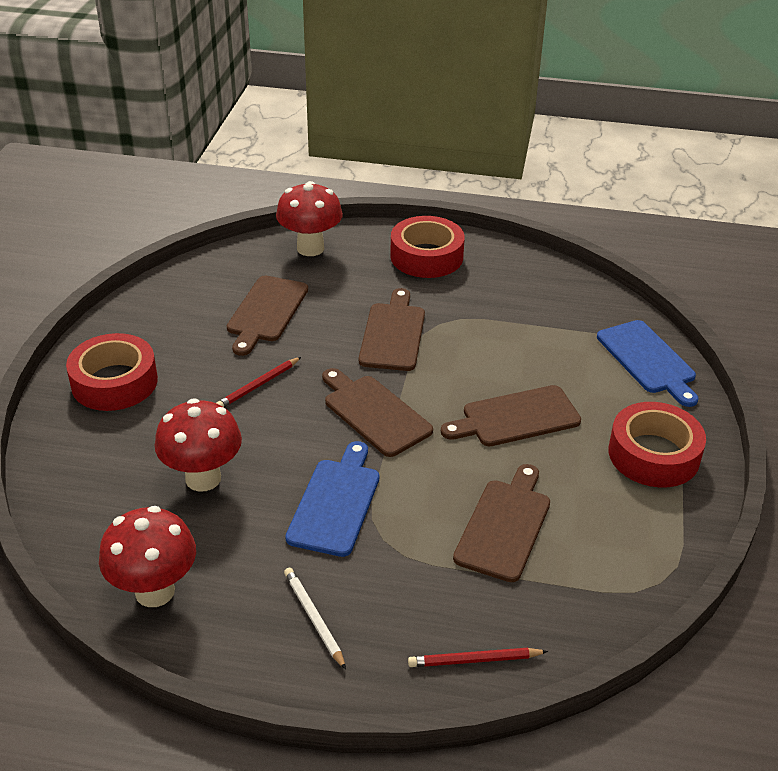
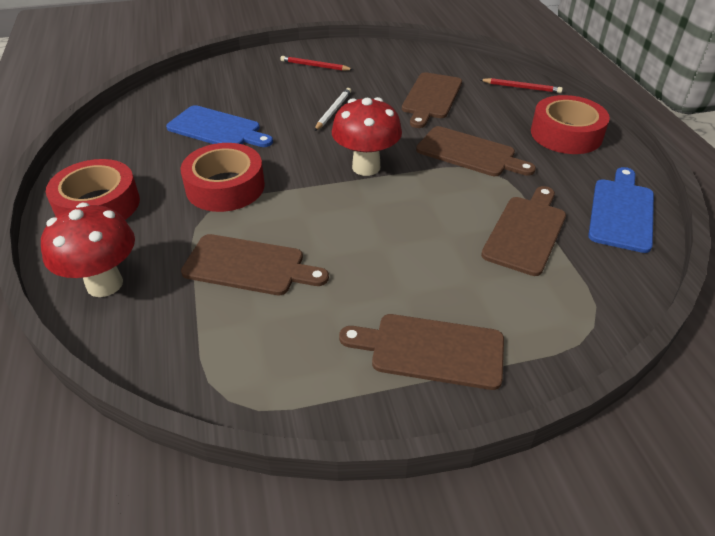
red mushroom: 3 -> 2

